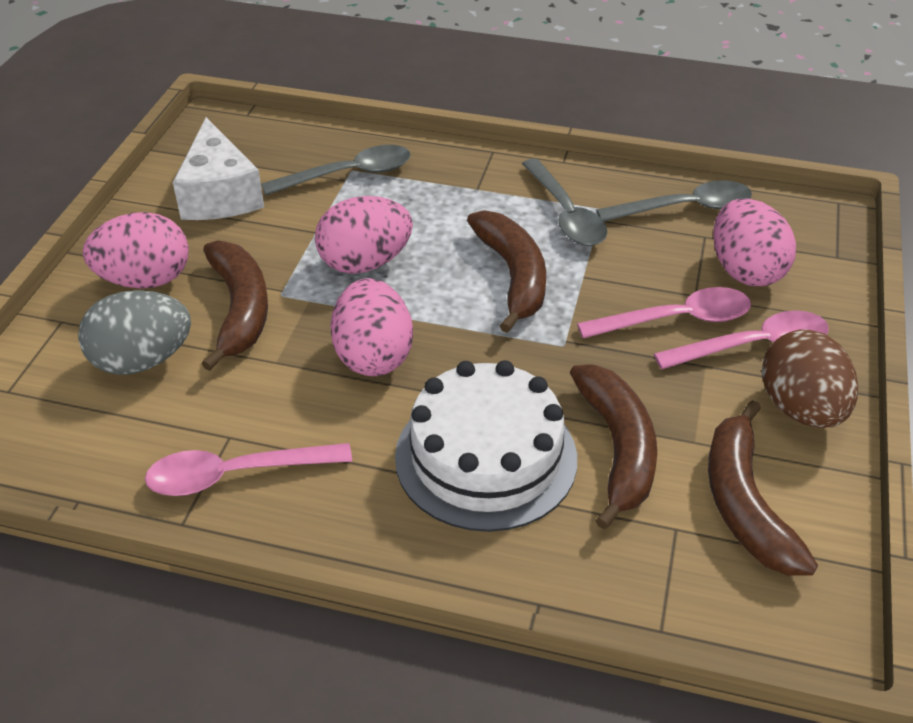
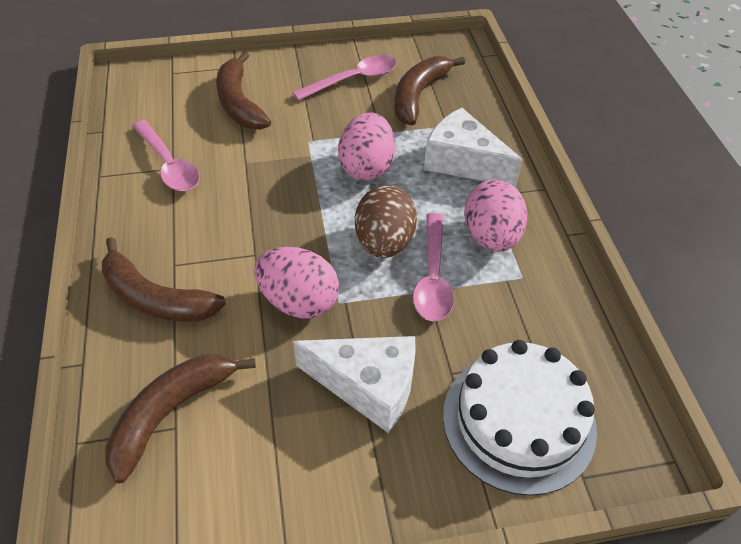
grey egg: 1 -> 0
grey spoon: 3 -> 0
pink egg: 4 -> 3
white cheese: 1 -> 2

